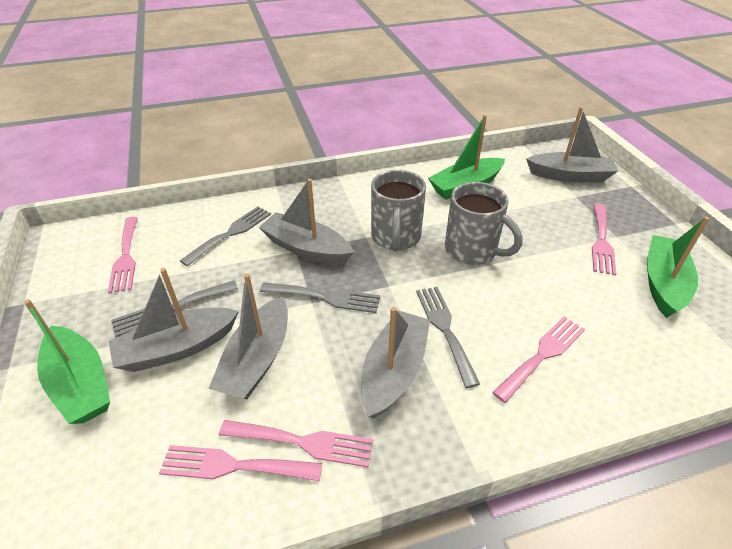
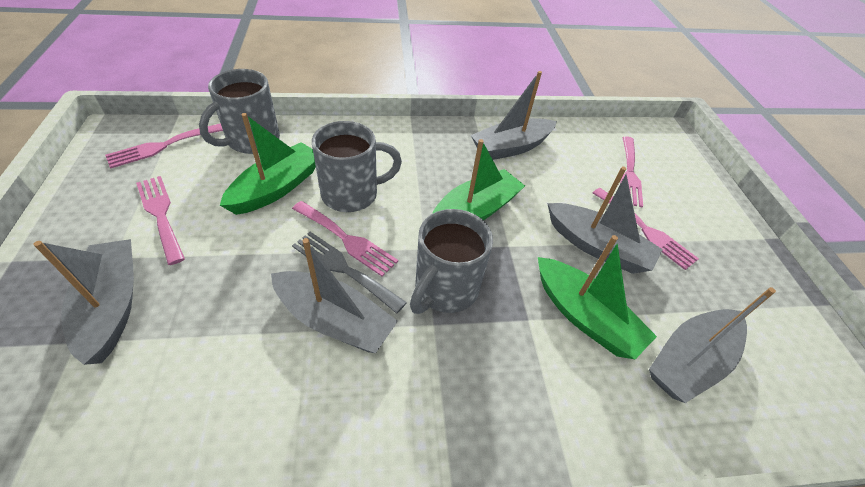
grey fork: 4 -> 1
grey mug: 2 -> 3

